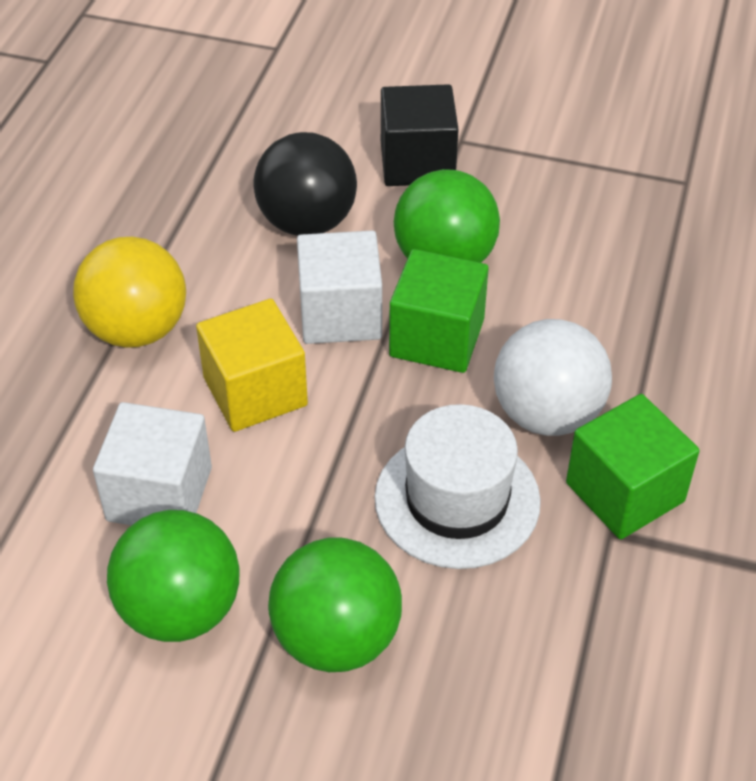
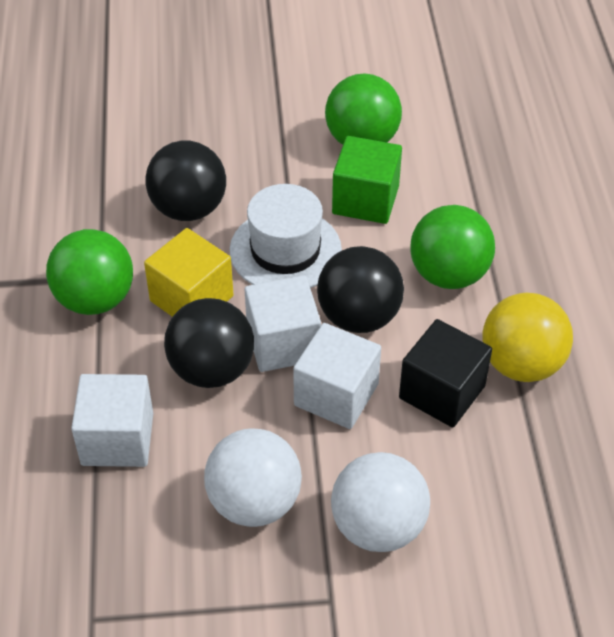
black ball: 1 -> 3
green cube: 2 -> 1
white ball: 1 -> 2
white cube: 2 -> 3

